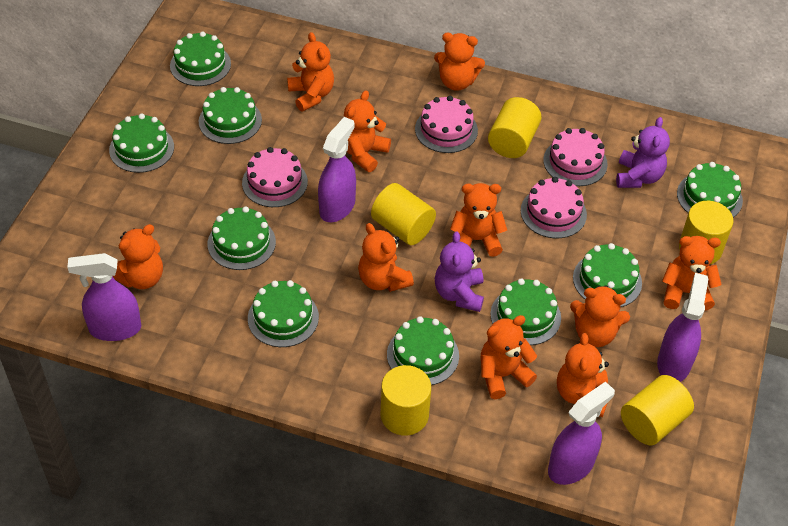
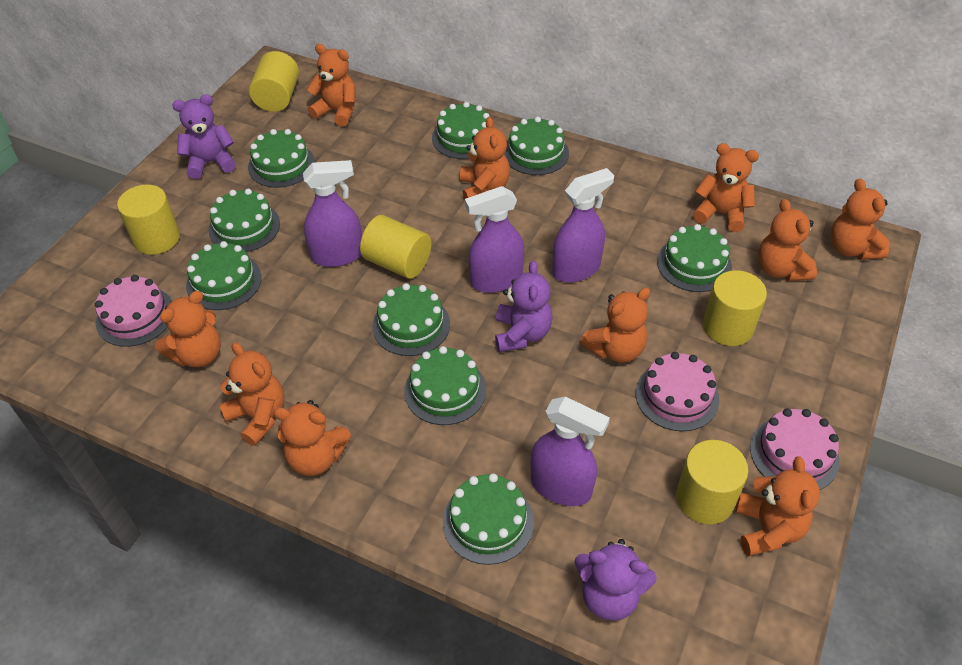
pink cake: 4 -> 3
purple teddy bear: 2 -> 3

